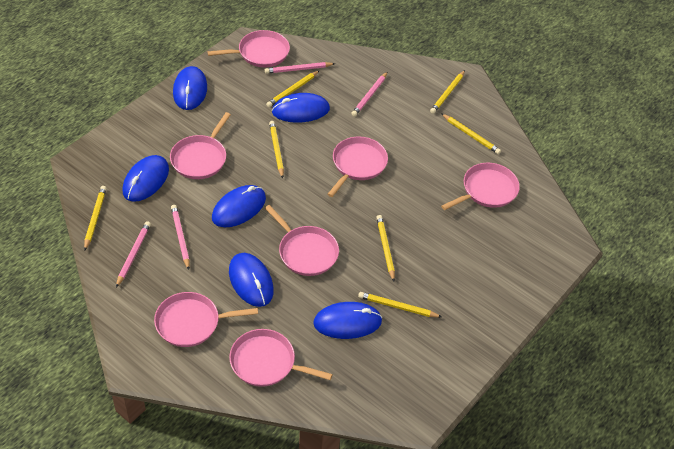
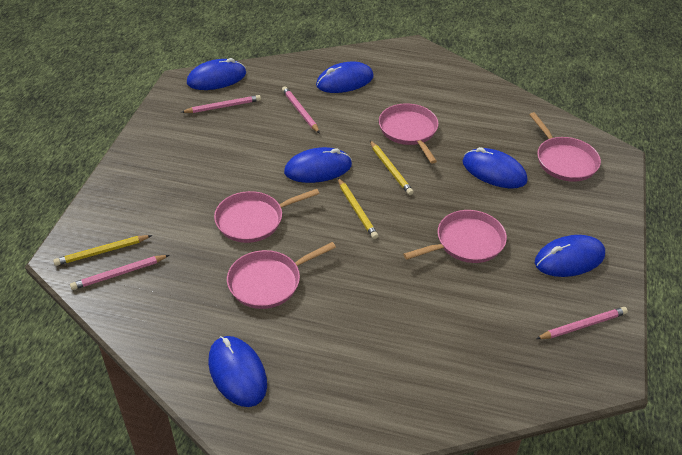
pink pan: 7 -> 5
yellow pencil: 7 -> 3

